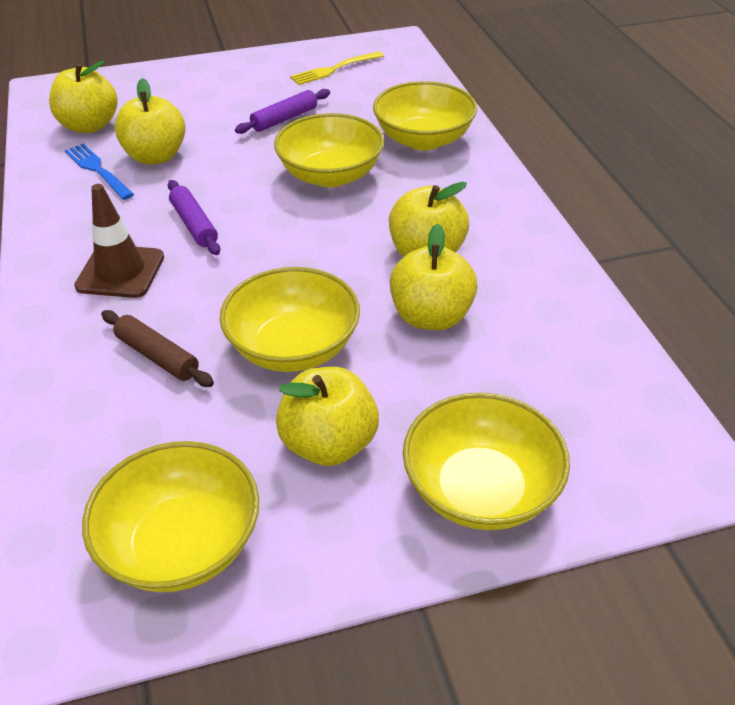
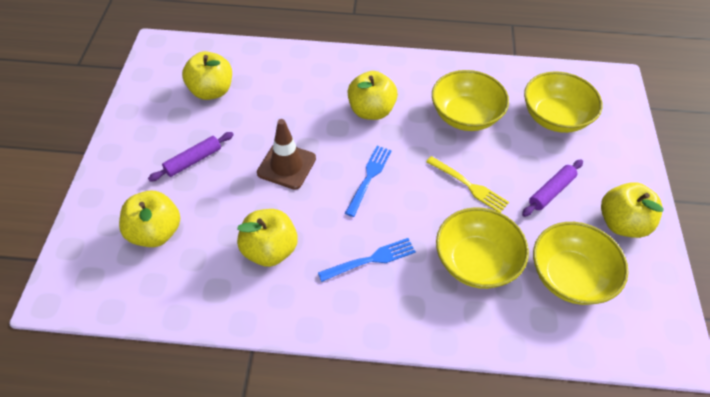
blue fork: 1 -> 2
brown rolling pin: 1 -> 0
yellow bowl: 5 -> 4

